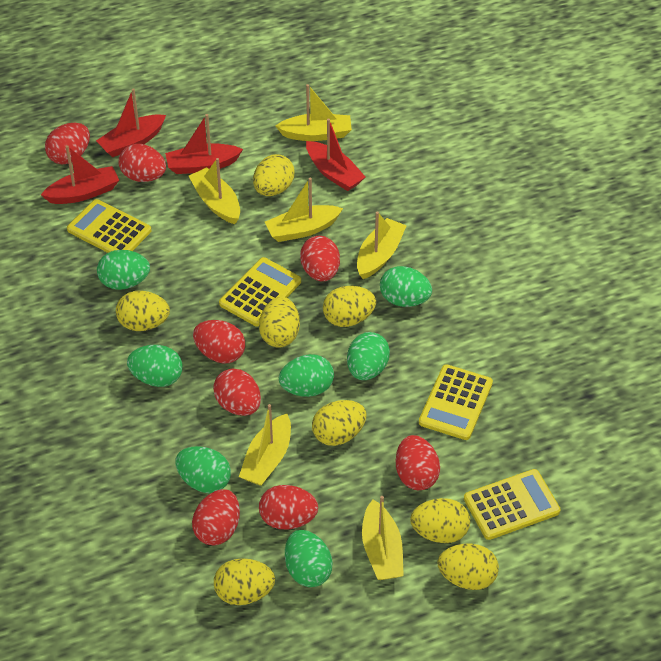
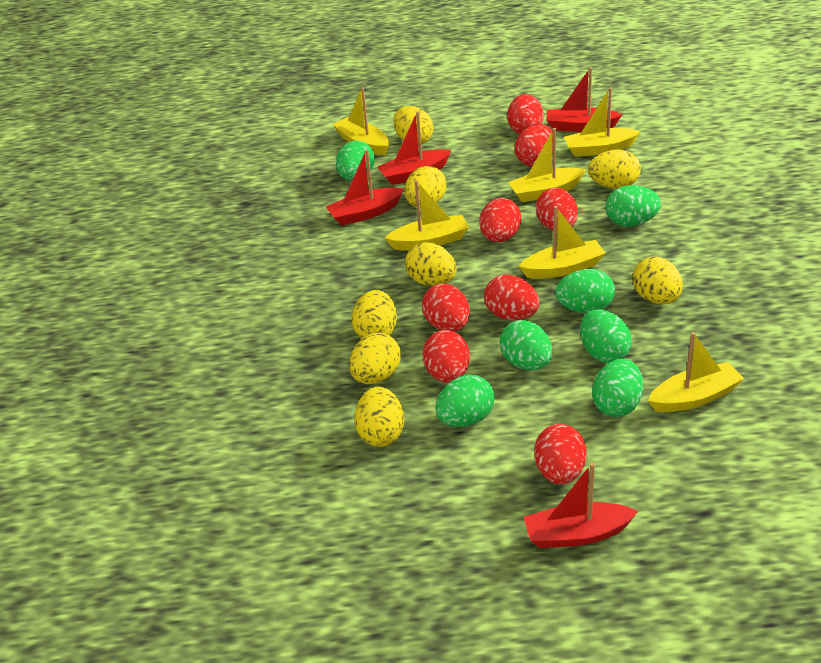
yellow calculator: 4 -> 0

